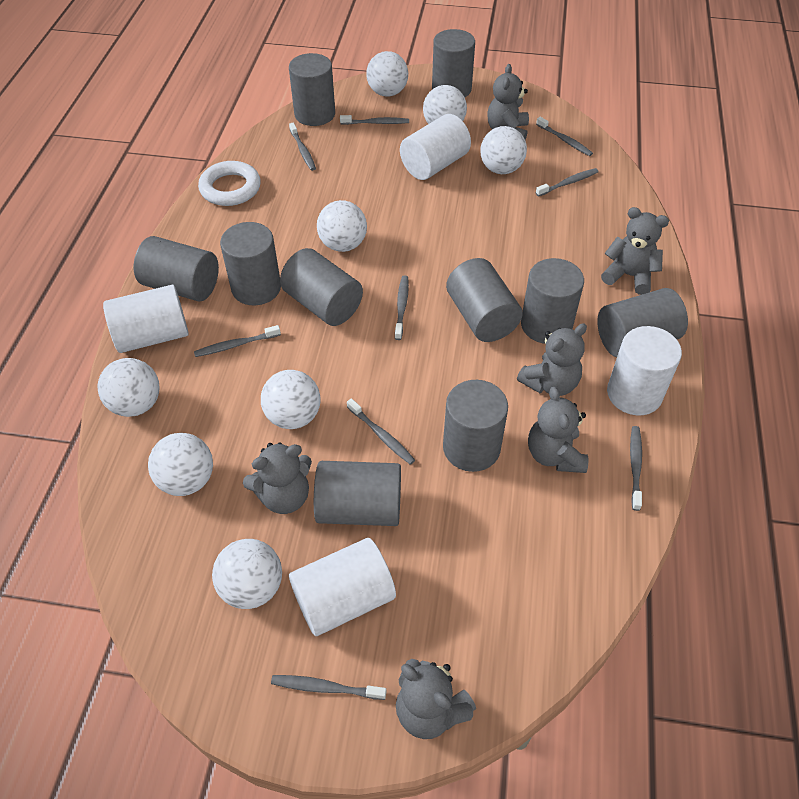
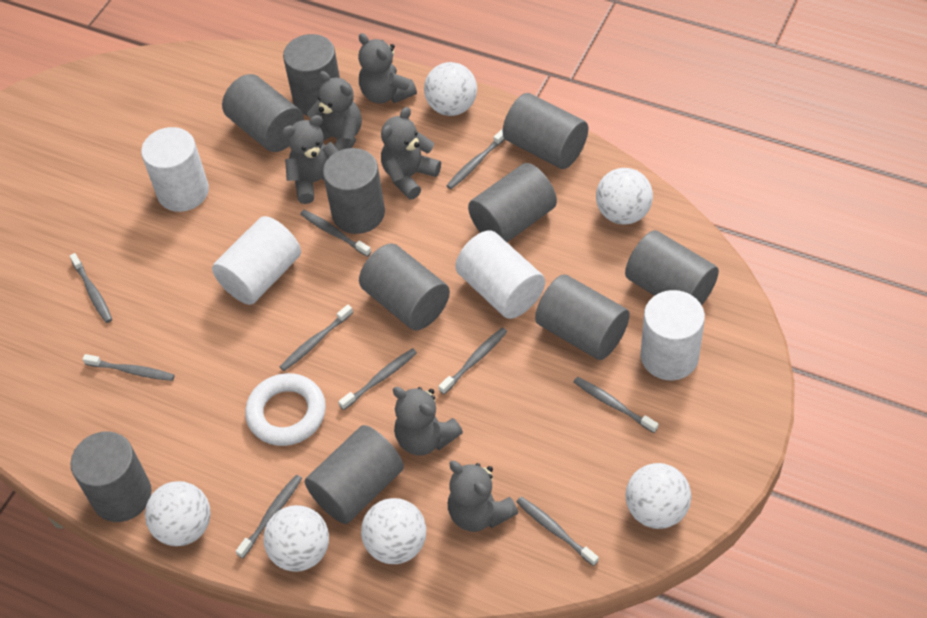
grey toothbrush: 9 -> 10
white ball: 8 -> 6

